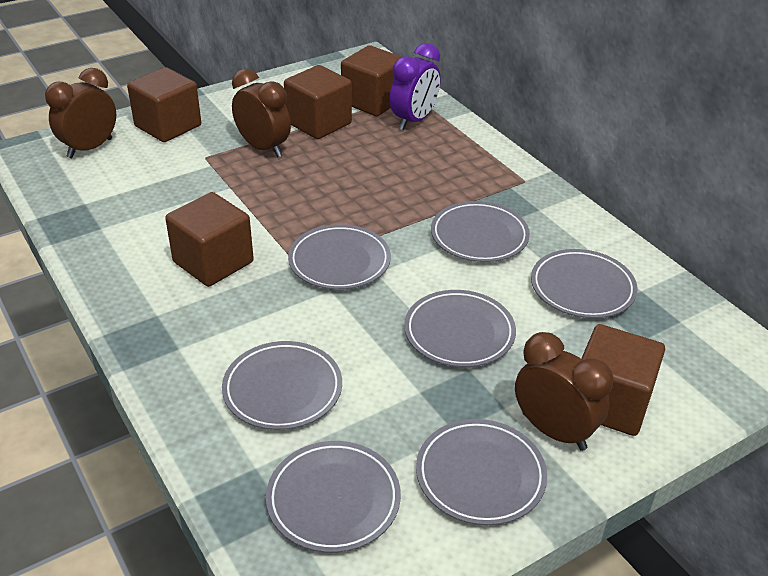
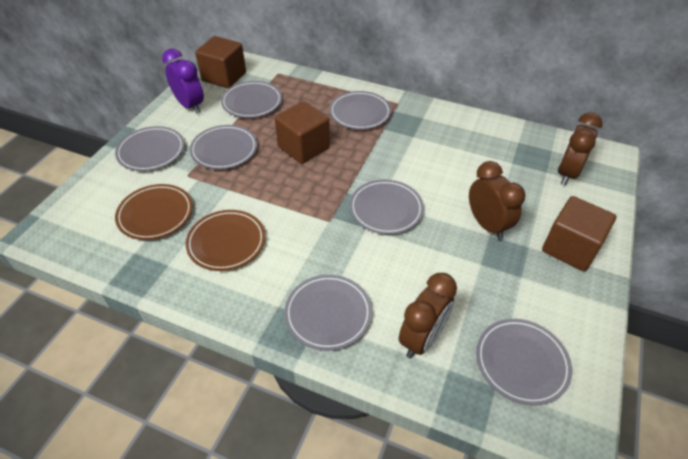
brown cube: 5 -> 3
brown plate: 0 -> 2

